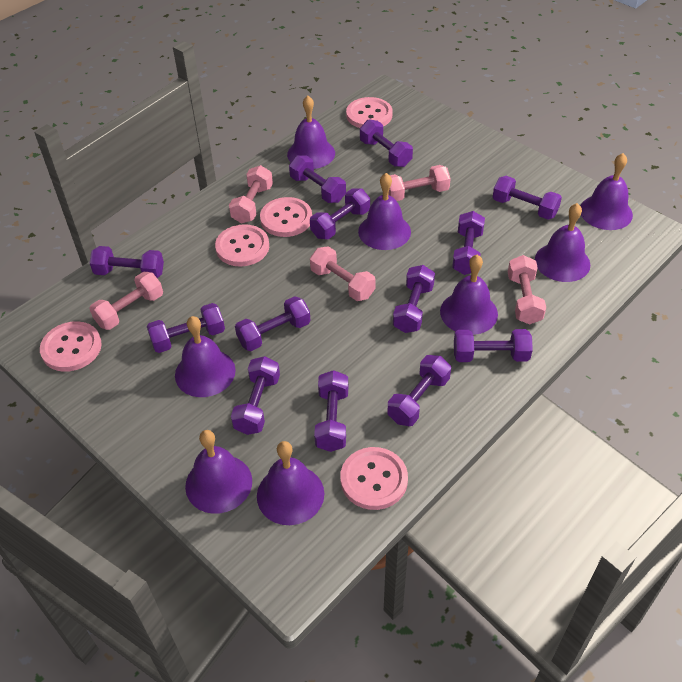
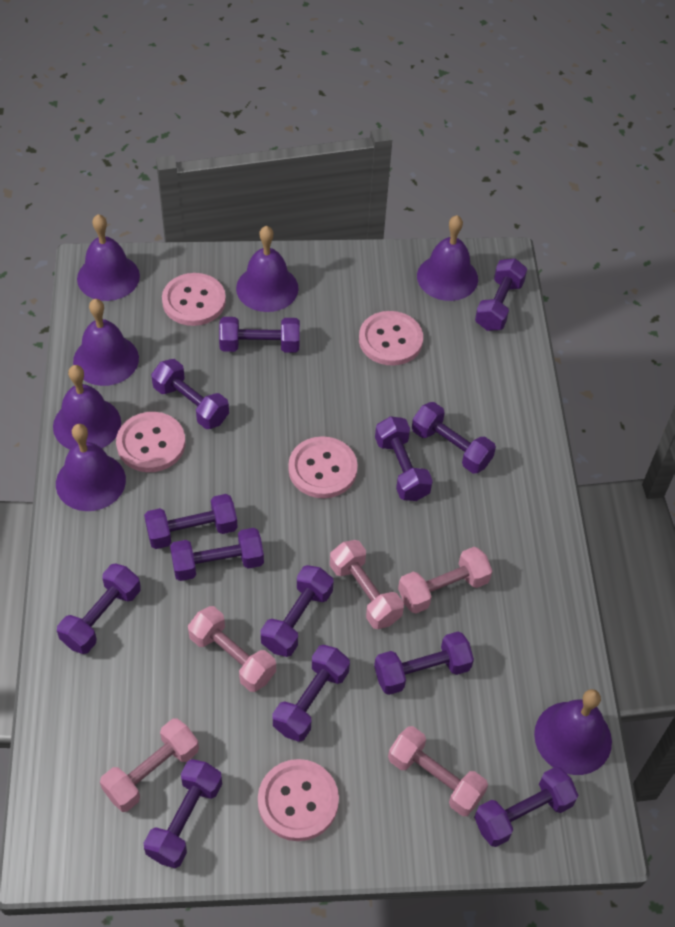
purple bell: 8 -> 7

